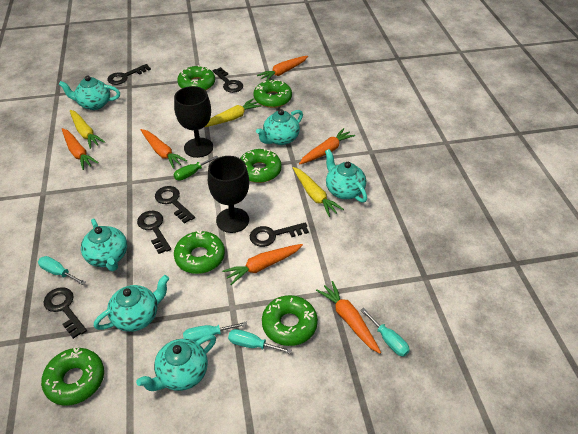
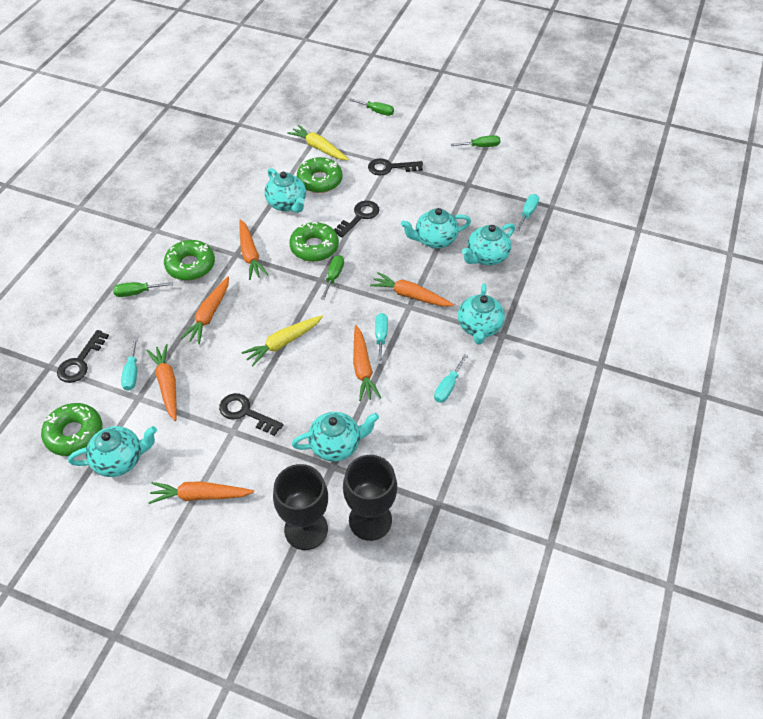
black key: 6 -> 4
green donut: 6 -> 4
green screwdriver: 1 -> 4
yellow carrot: 3 -> 2

